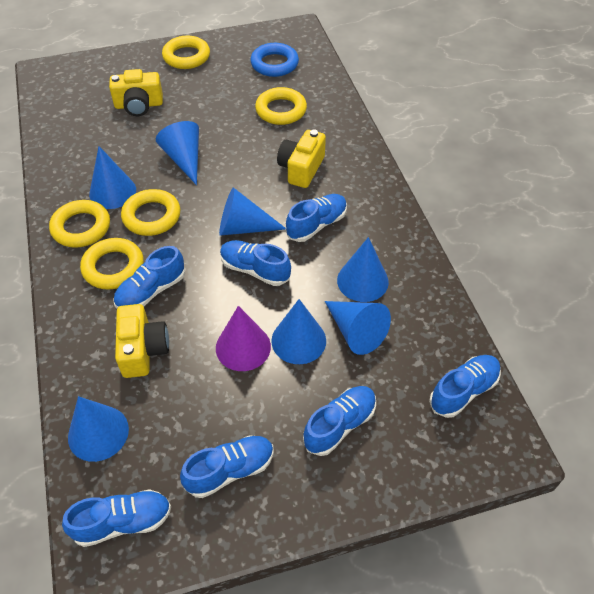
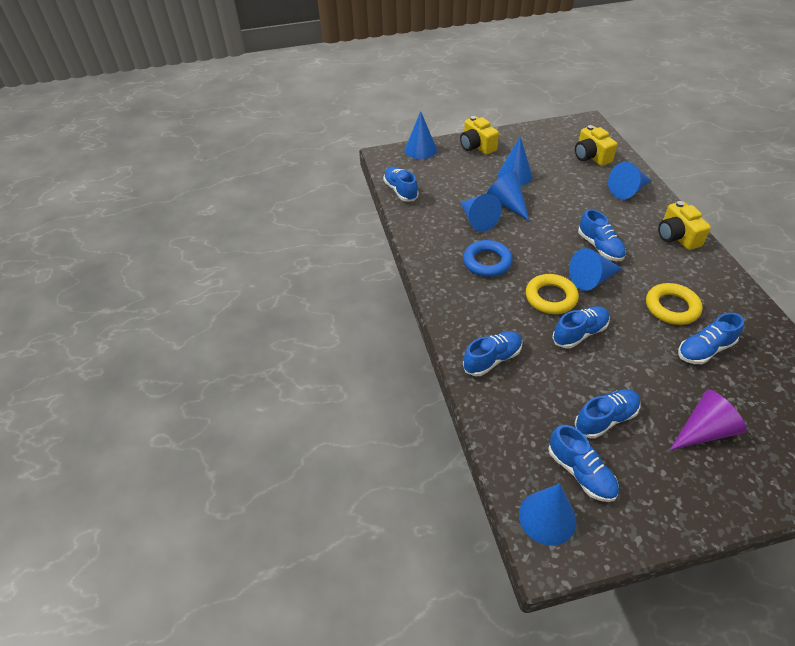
yellow ring: 5 -> 2

